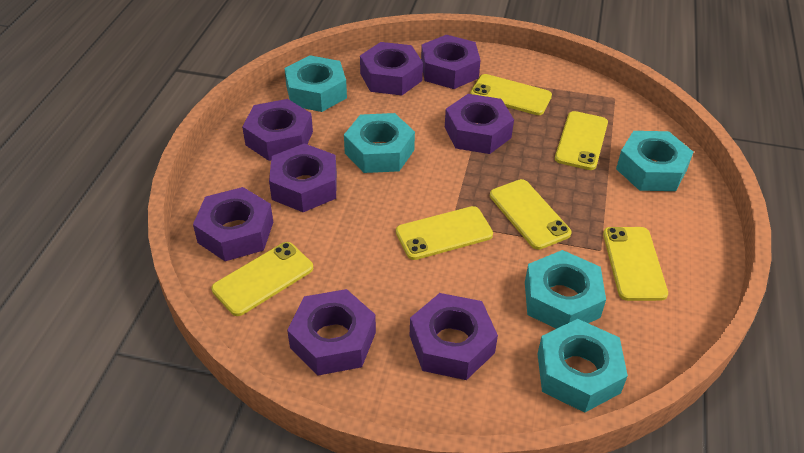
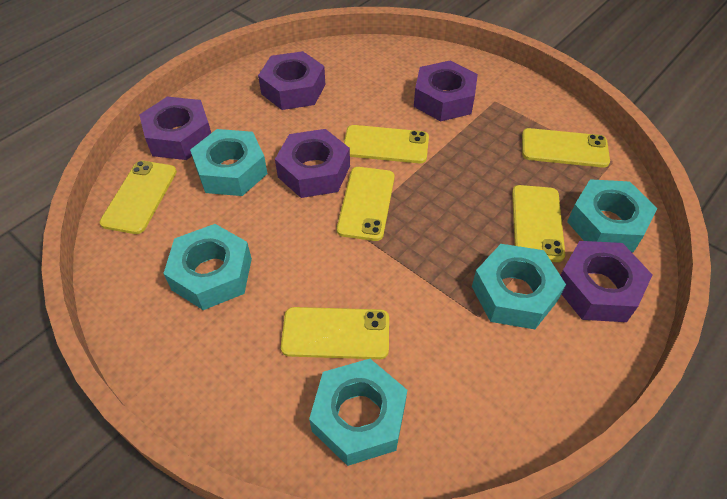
purple nut: 8 -> 5

